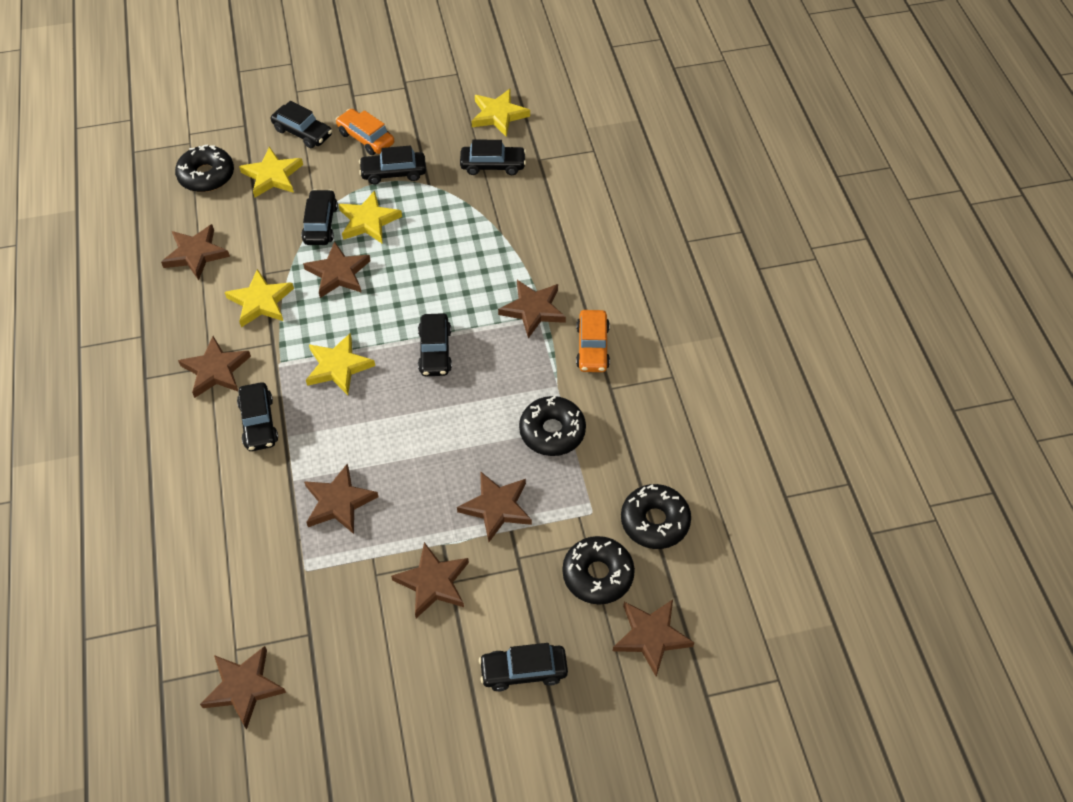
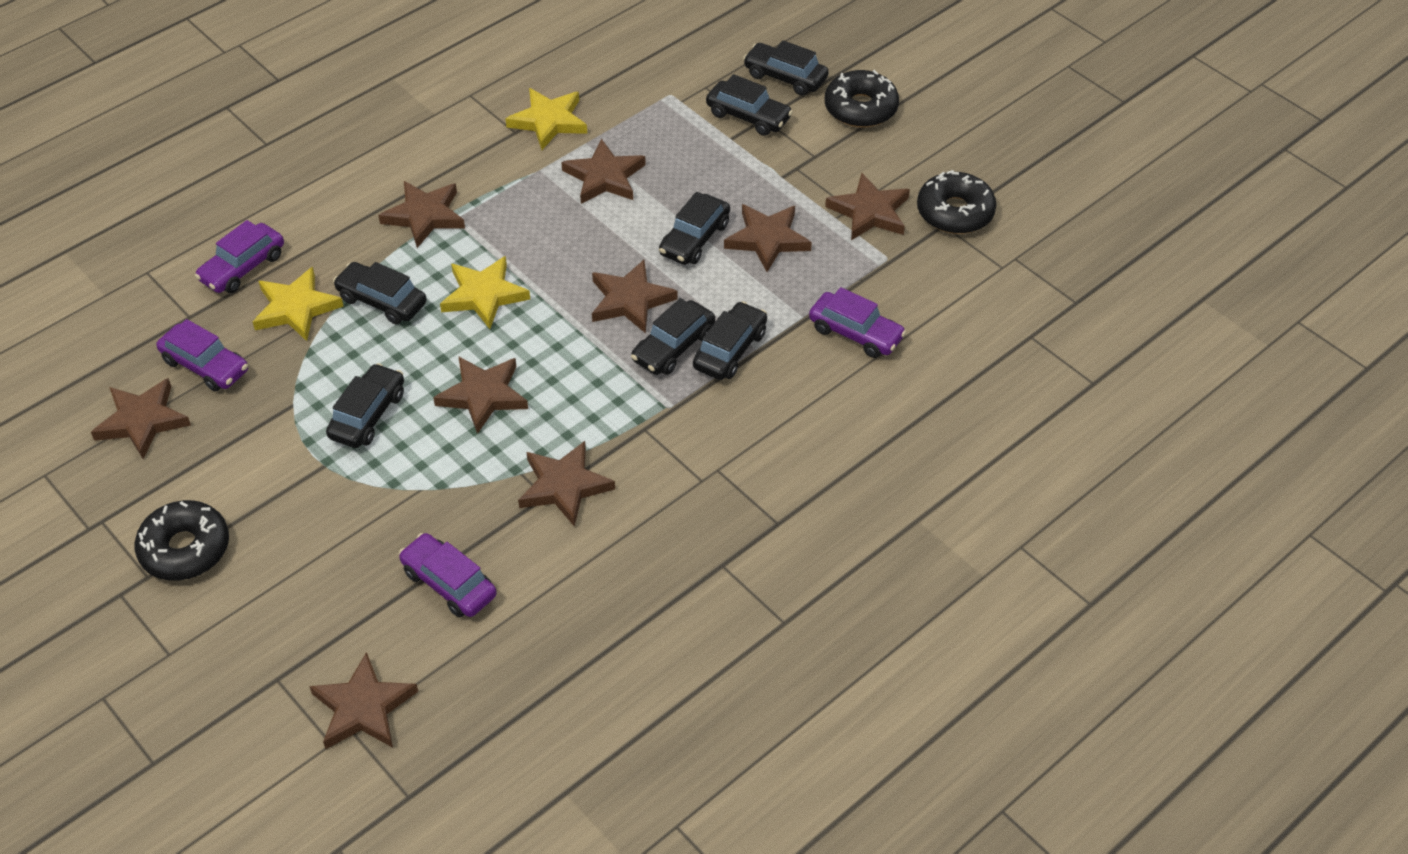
black donut: 4 -> 3
orange car: 2 -> 0
purple car: 0 -> 4
yellow star: 5 -> 3

